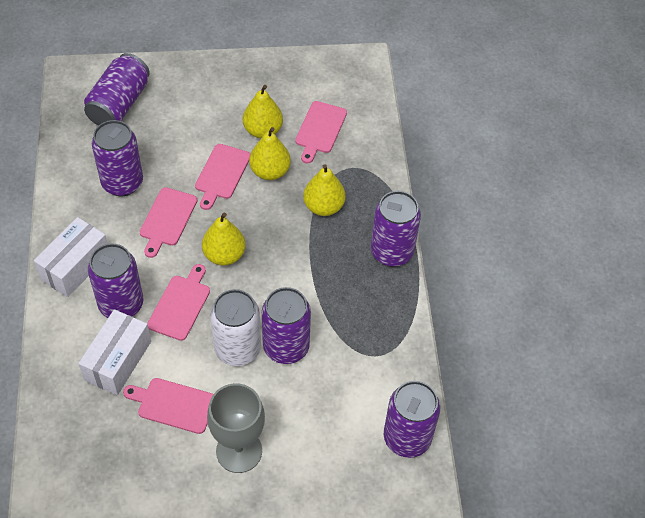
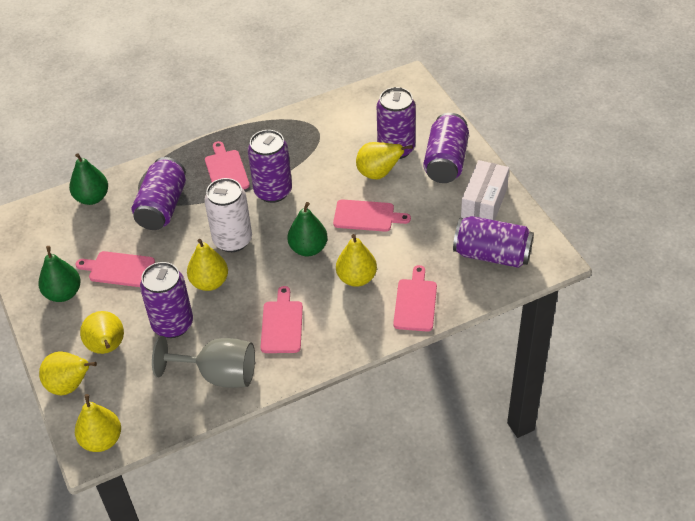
green pear: 0 -> 3
white box: 2 -> 1
yellow pear: 4 -> 6

